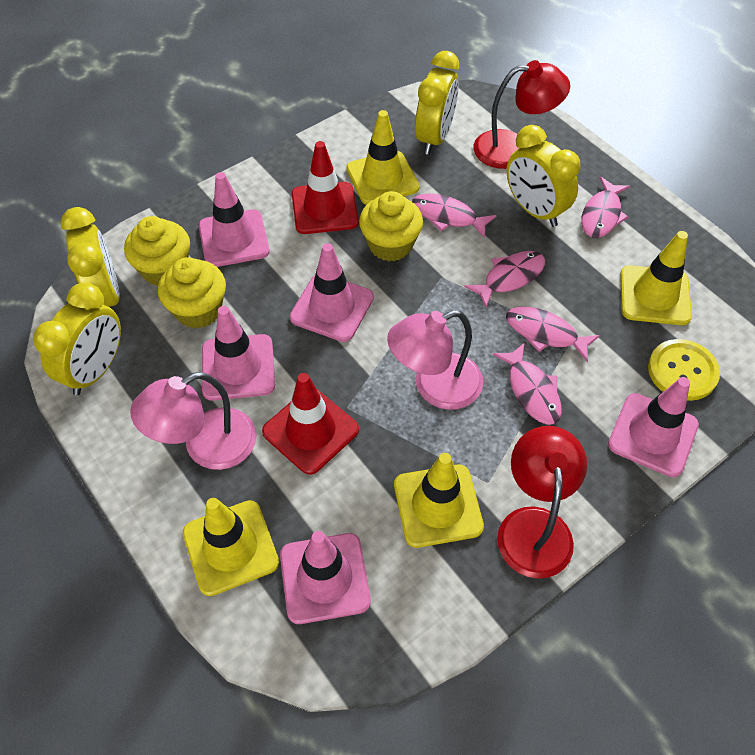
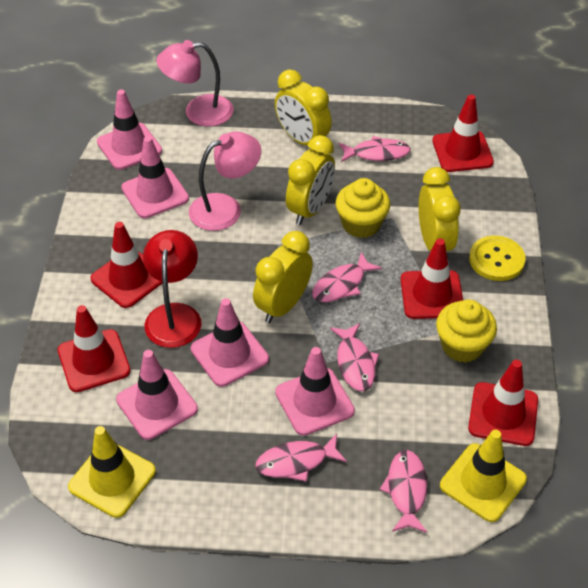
red lamp: 2 -> 1
red traffic cone: 2 -> 5
yellow cupcake: 3 -> 2
yellow traffic cone: 4 -> 2

